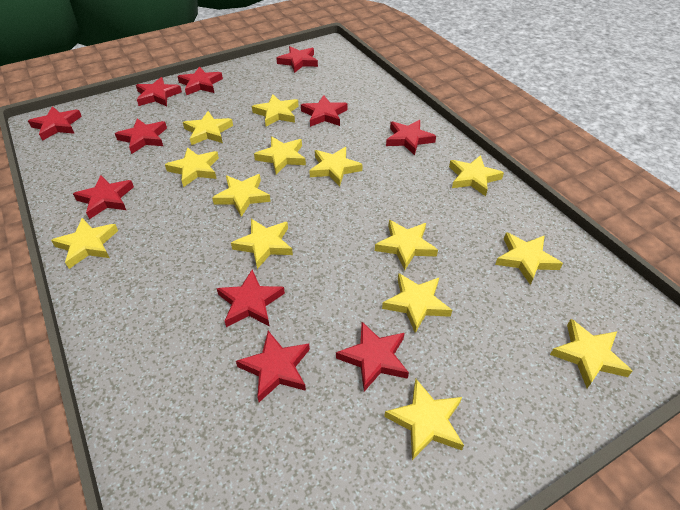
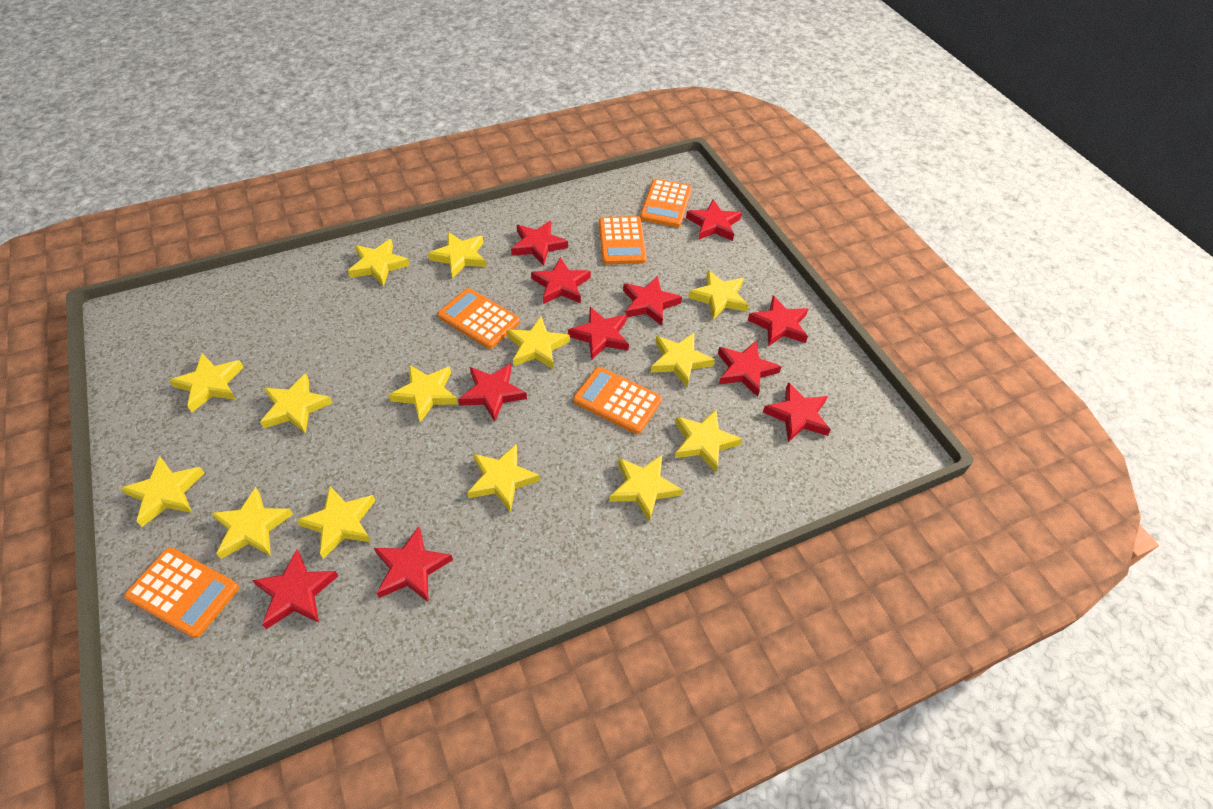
orange calculator: 0 -> 5

